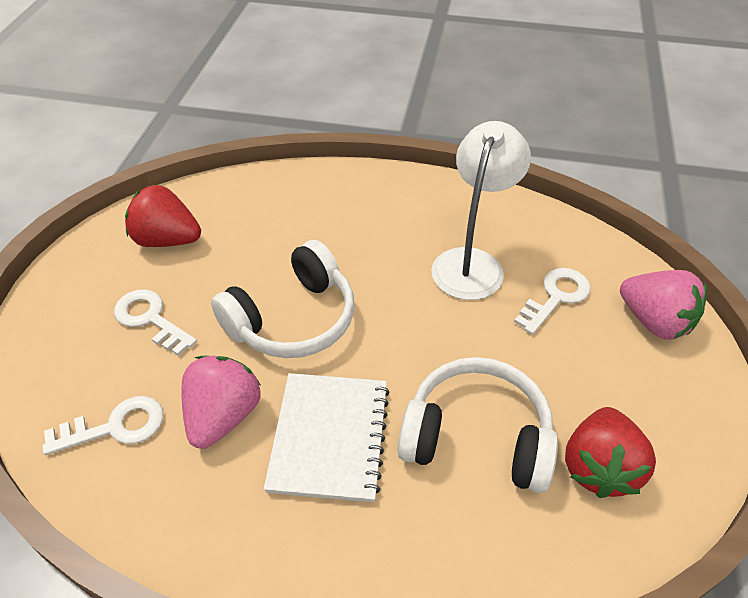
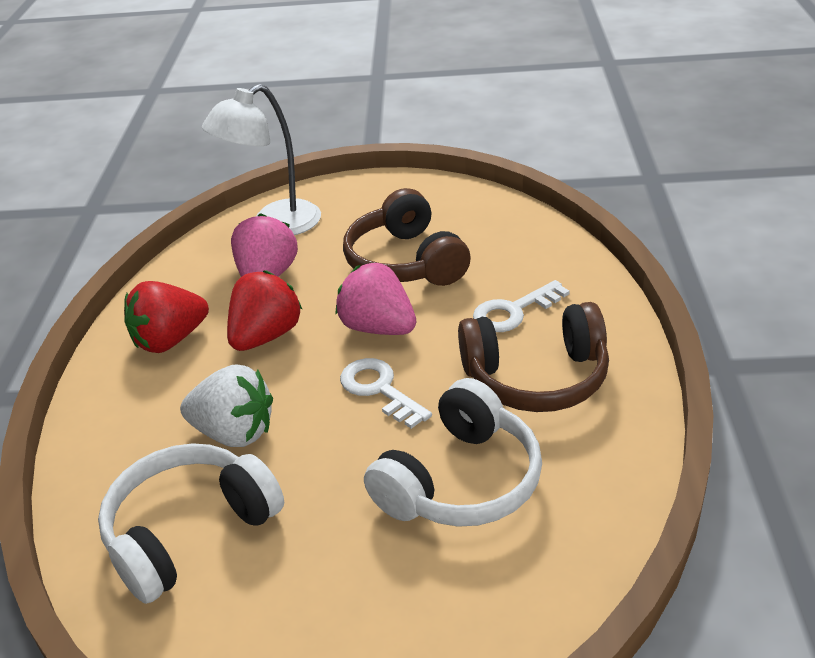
brown headphones: 0 -> 2
white key: 3 -> 2
white notebook: 1 -> 0
white strawberry: 0 -> 1

